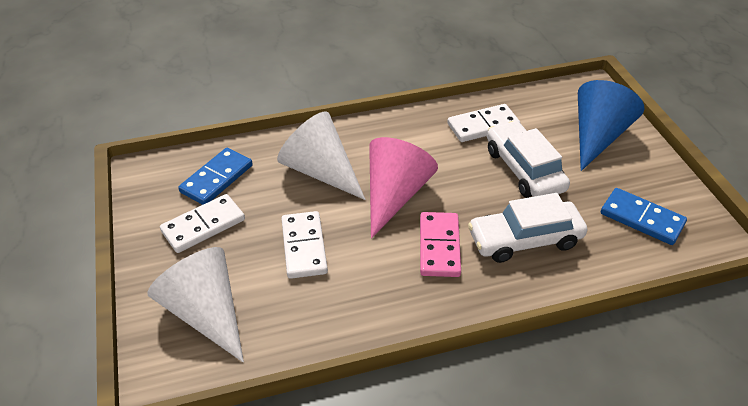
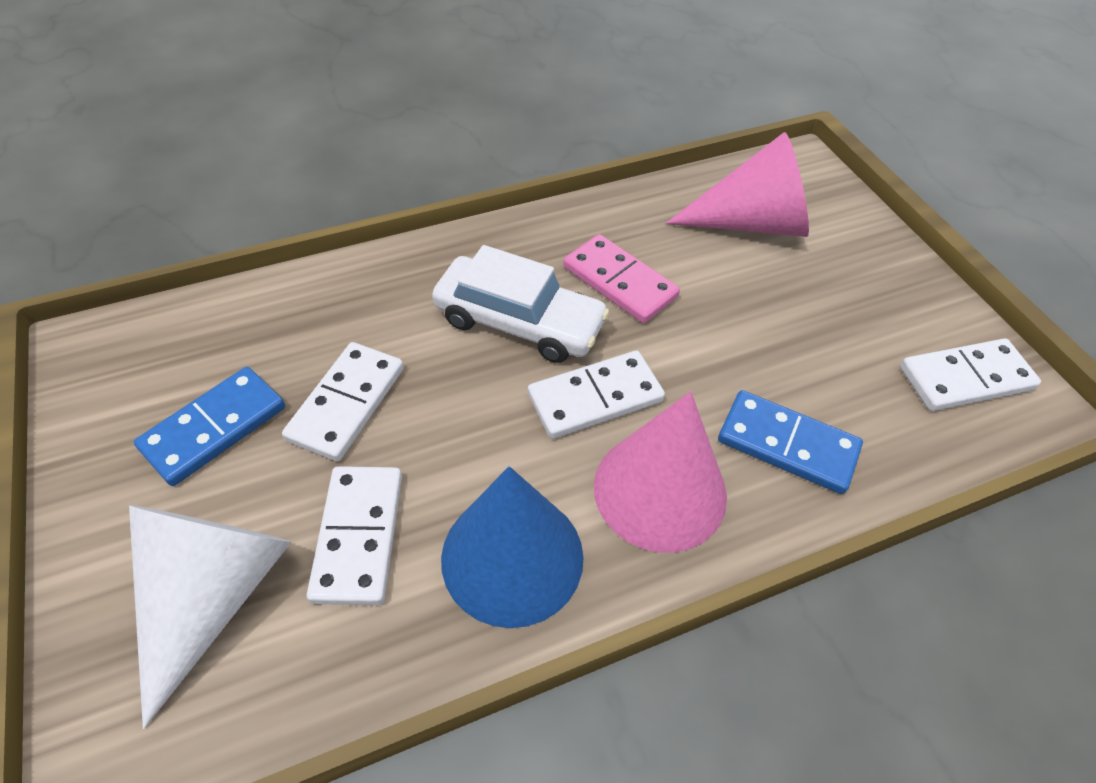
pink cone: 1 -> 2
white car: 2 -> 1
white cone: 2 -> 1
white domino: 3 -> 4

